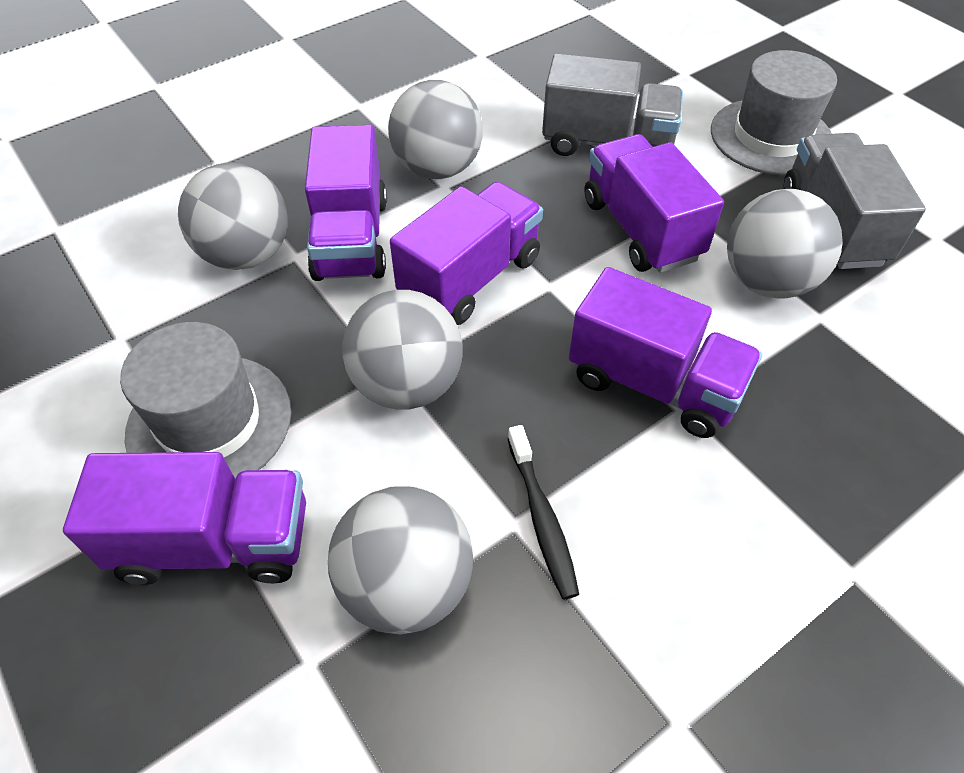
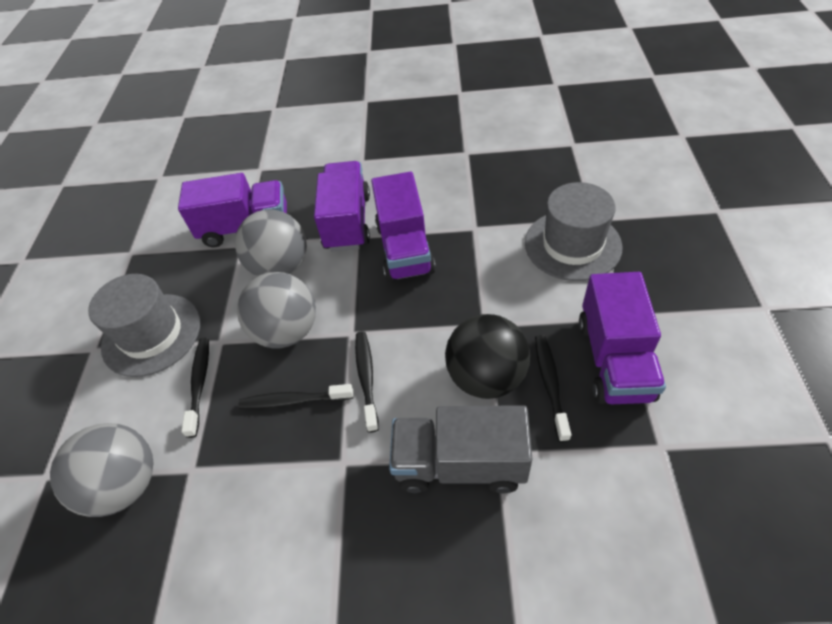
black ball: 0 -> 1
black toothbrush: 1 -> 4
grey ball: 5 -> 3
grey truck: 2 -> 1
purple truck: 5 -> 4

